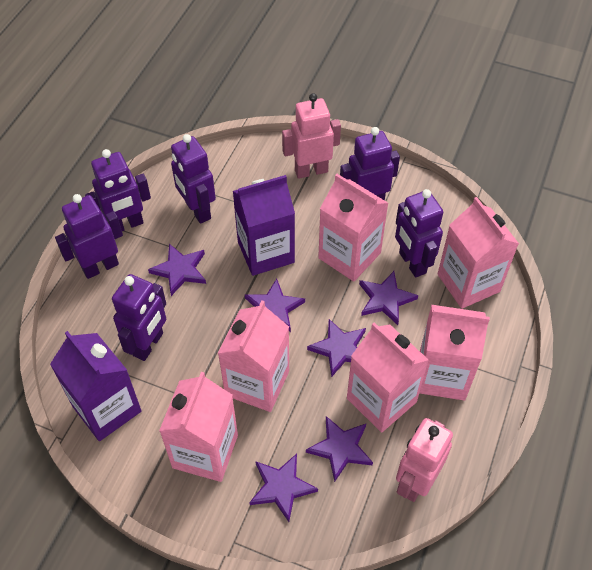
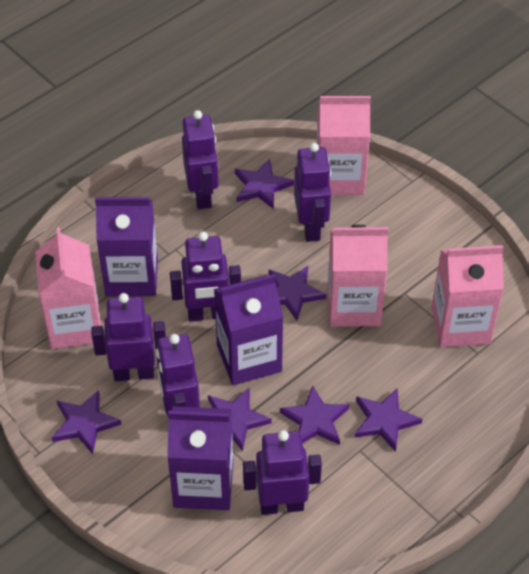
pink carton: 6 -> 4
pink robot: 2 -> 0
purple carton: 2 -> 3

